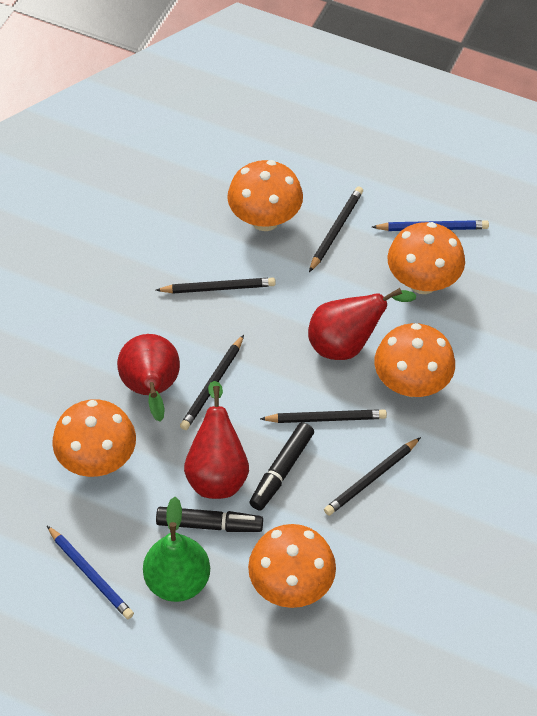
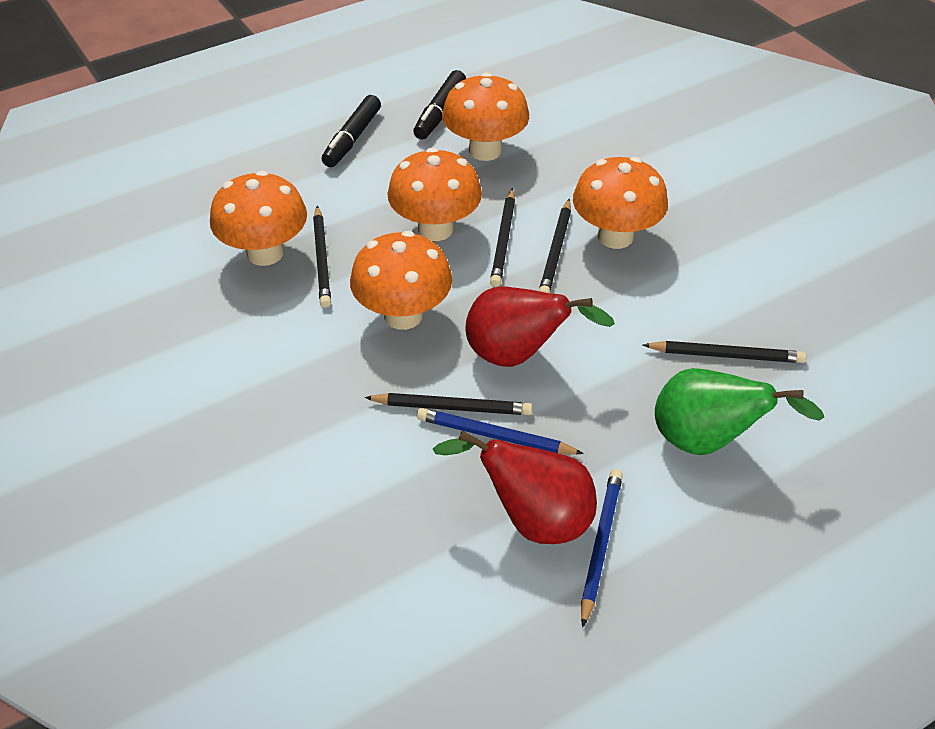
red pear: 3 -> 2

